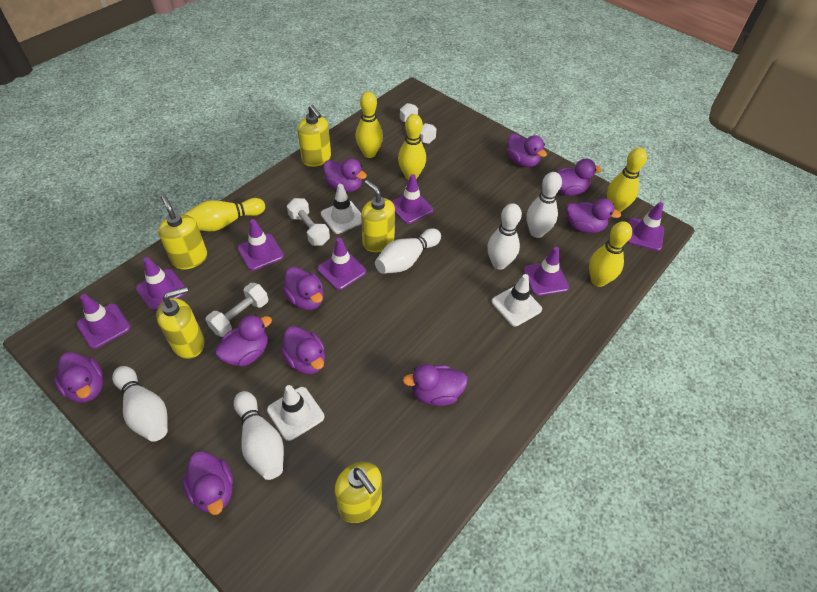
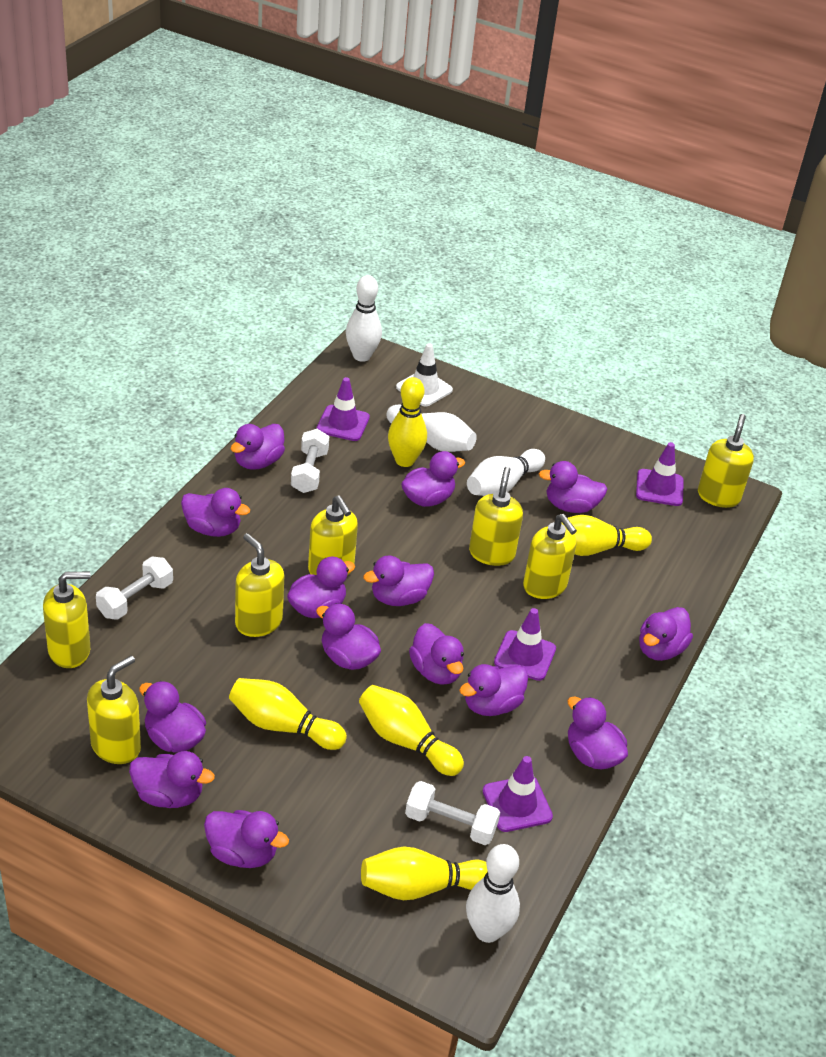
purple duck: 10 -> 14
purple traffic cone: 7 -> 4
white bowling pin: 5 -> 4
white traffic cone: 3 -> 1
yellow soap dispenser: 5 -> 7

